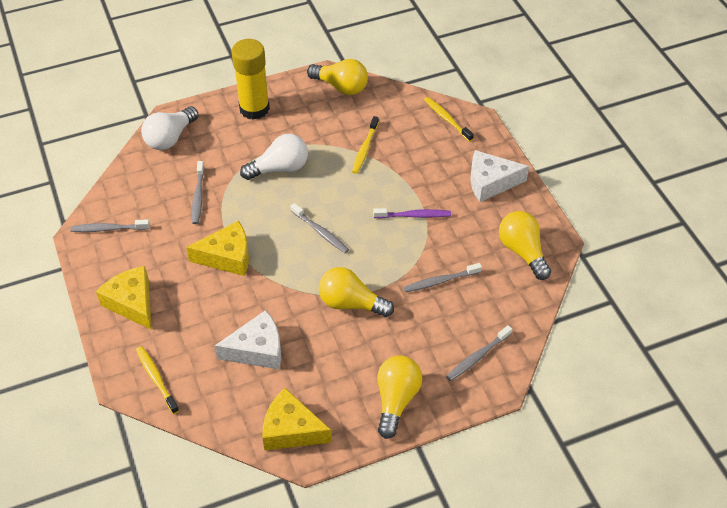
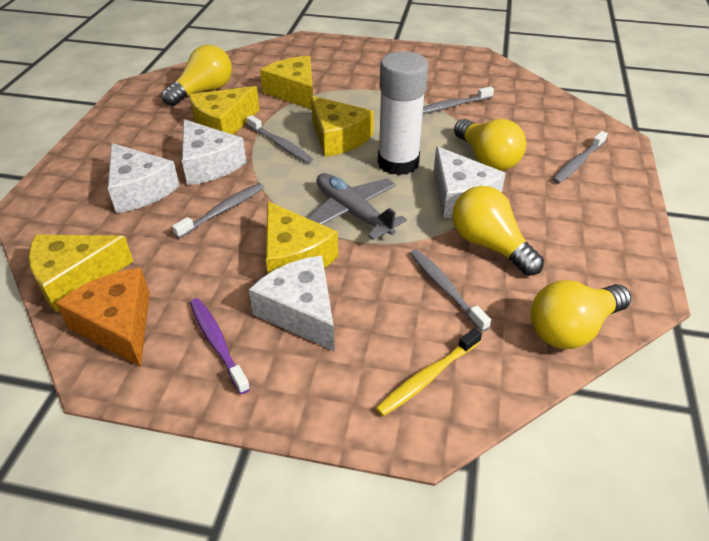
grey plane: 0 -> 1
orange cheese: 0 -> 1
white cheese: 2 -> 4
white glue stick: 0 -> 1
white light bulb: 2 -> 0
yellow cheese: 3 -> 5
yellow glue stick: 1 -> 0
yellow toothbrush: 3 -> 1

